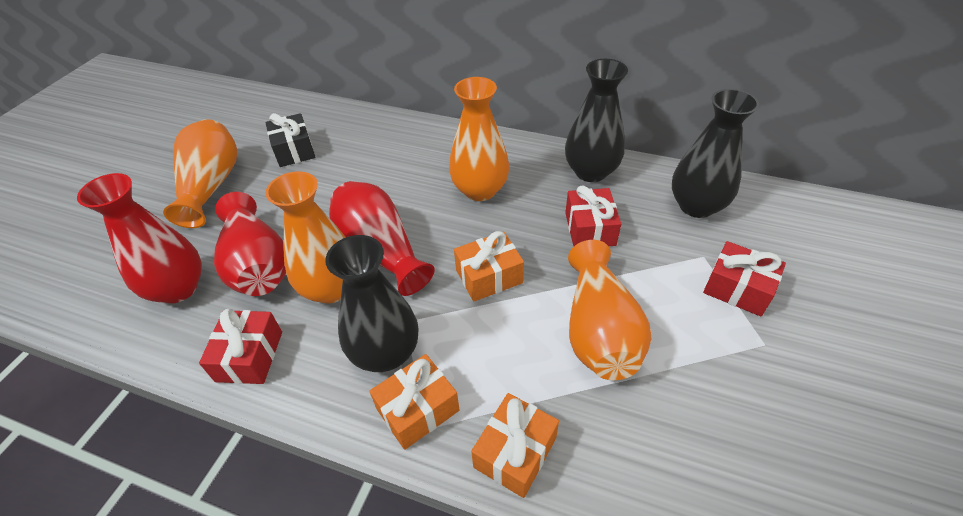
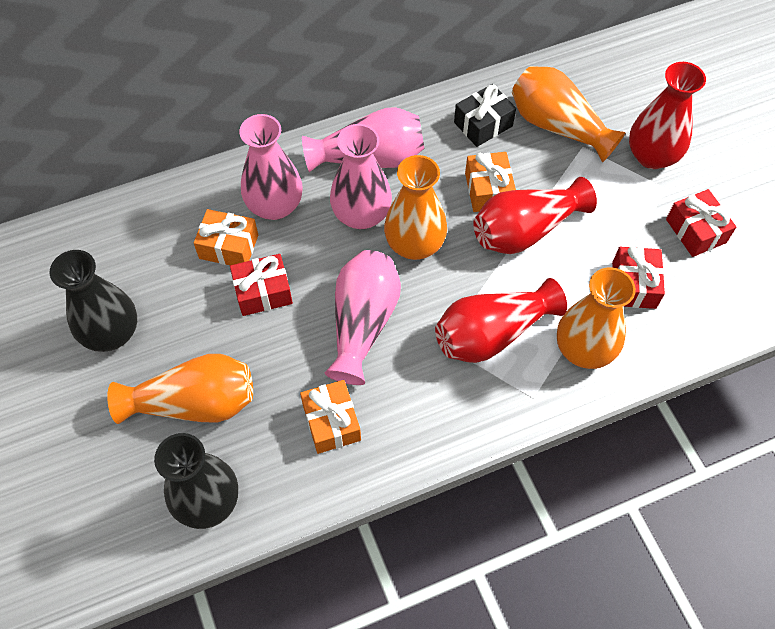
black vase: 3 -> 2
pink vase: 0 -> 4

